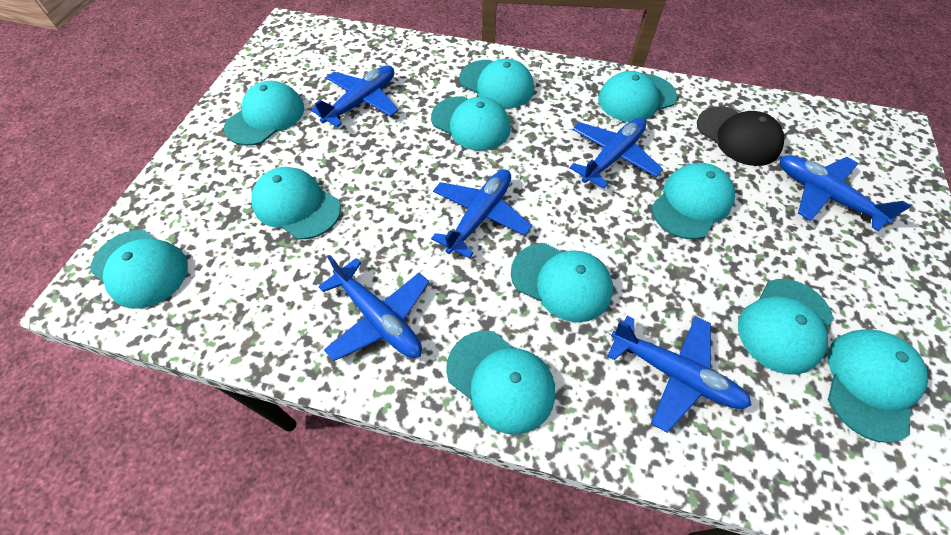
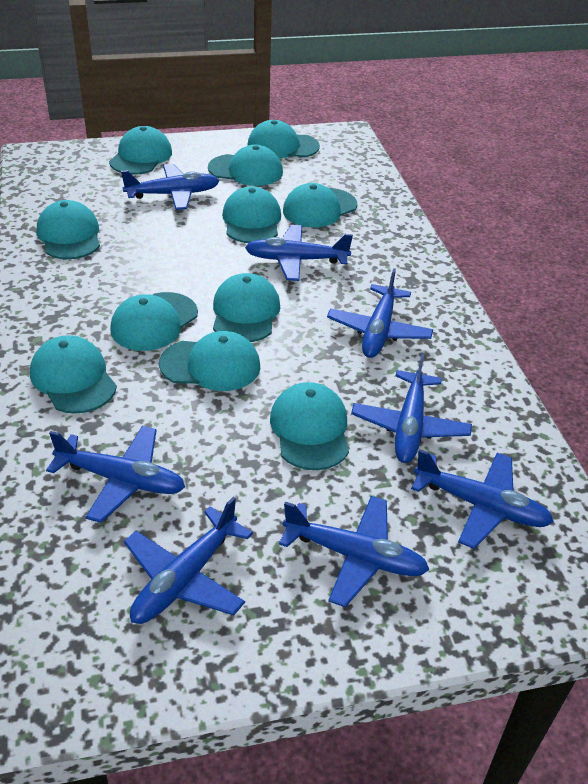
black cap: 1 -> 0
blue plane: 6 -> 8

